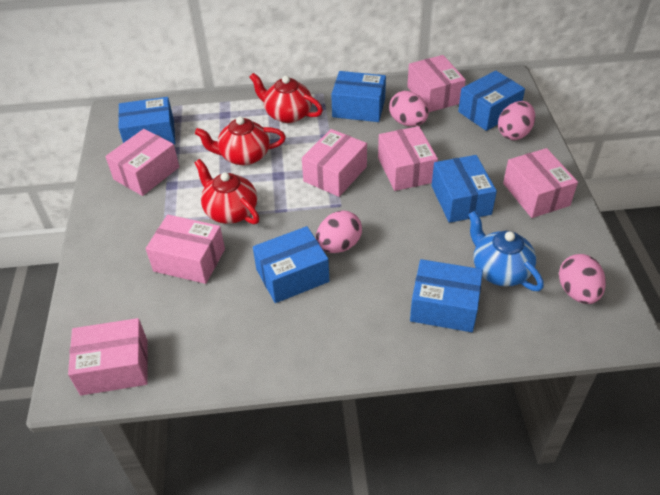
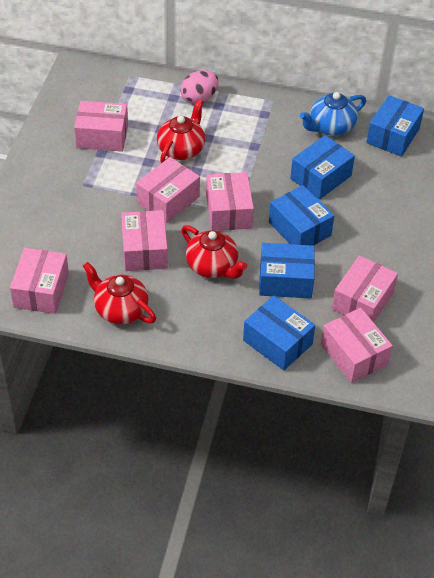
blue box: 6 -> 5
pink egg: 4 -> 1

